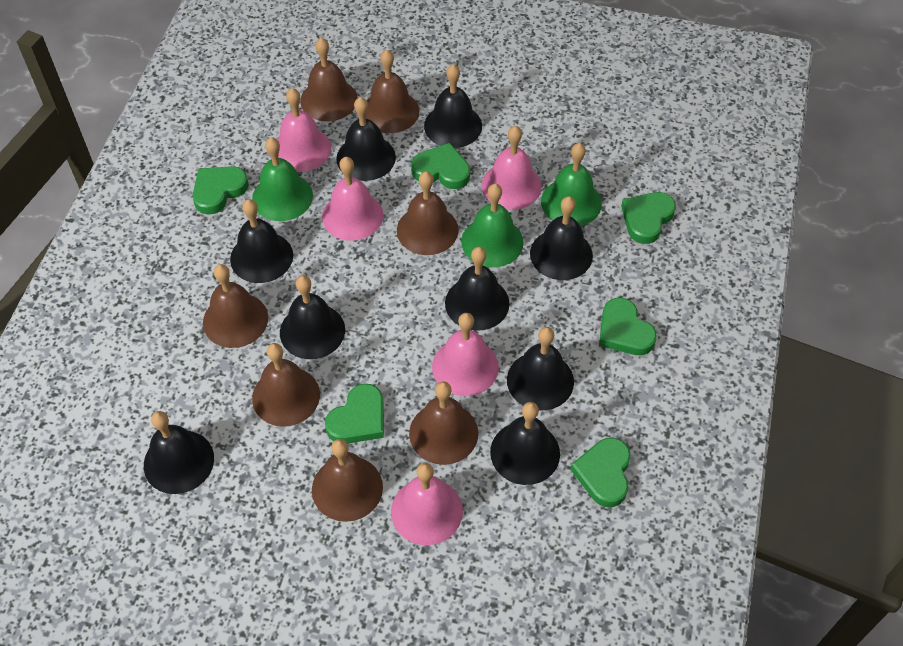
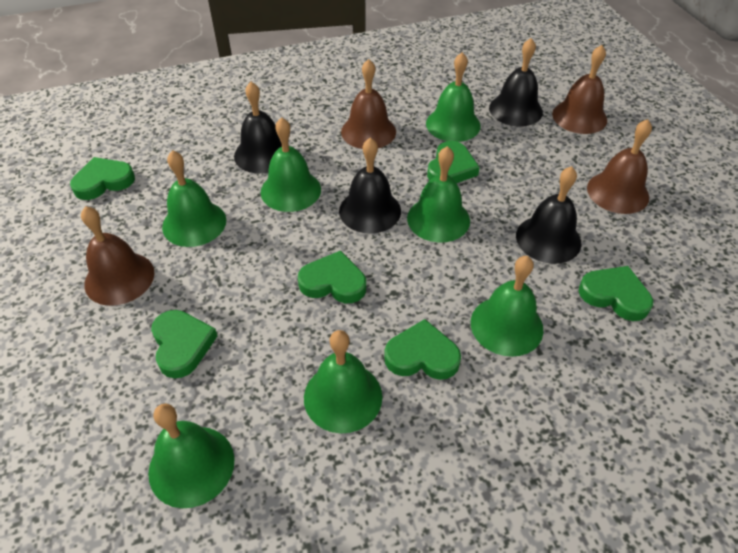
black bell: 9 -> 4
brown bell: 7 -> 4
green bell: 3 -> 7
pink bell: 5 -> 0

